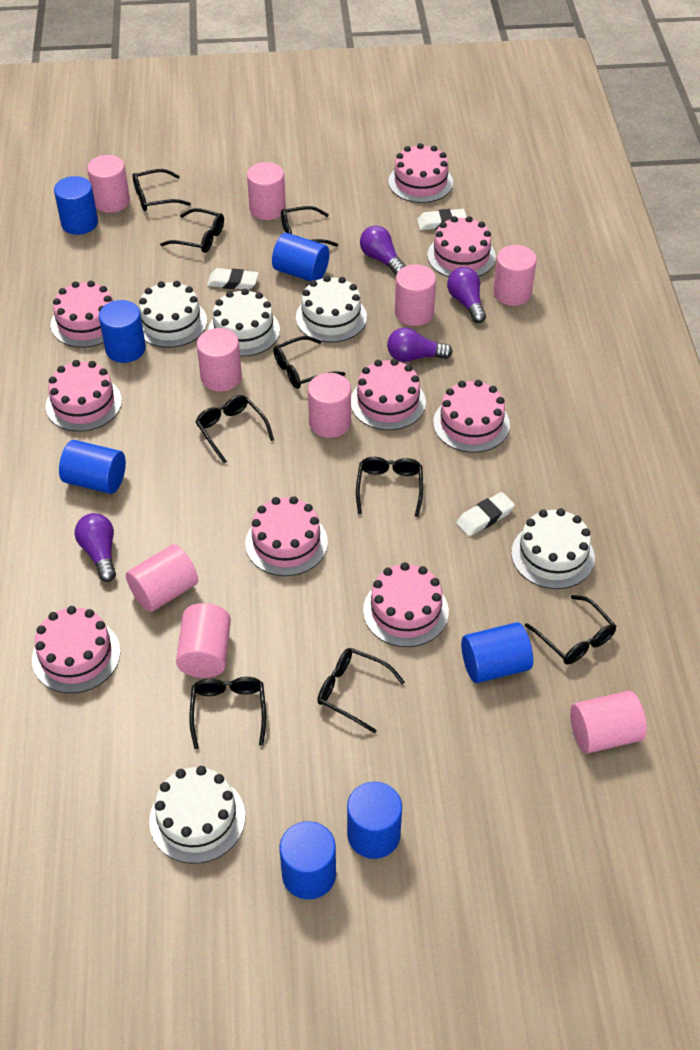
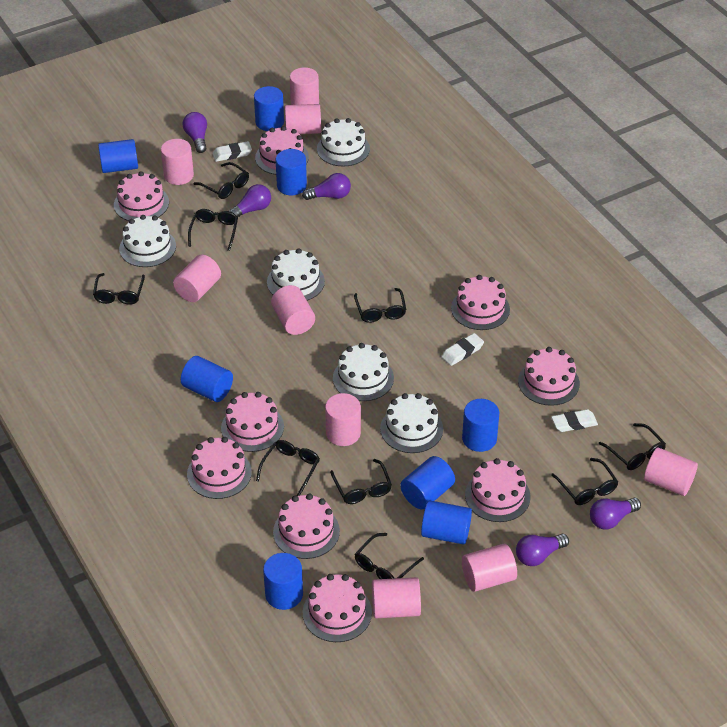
blue cylinder: 7 -> 8
purple light bulb: 4 -> 5

